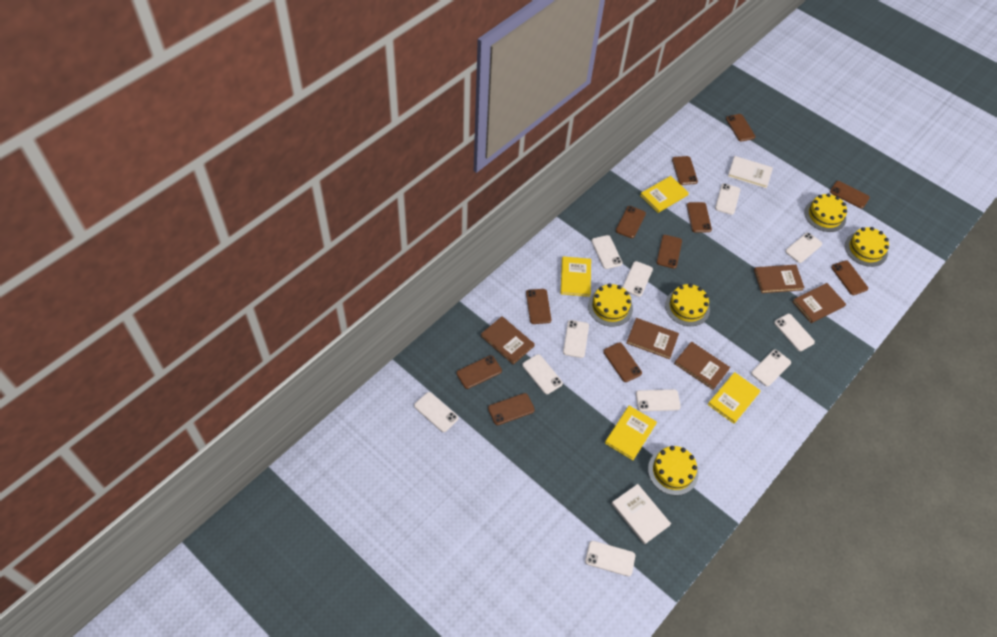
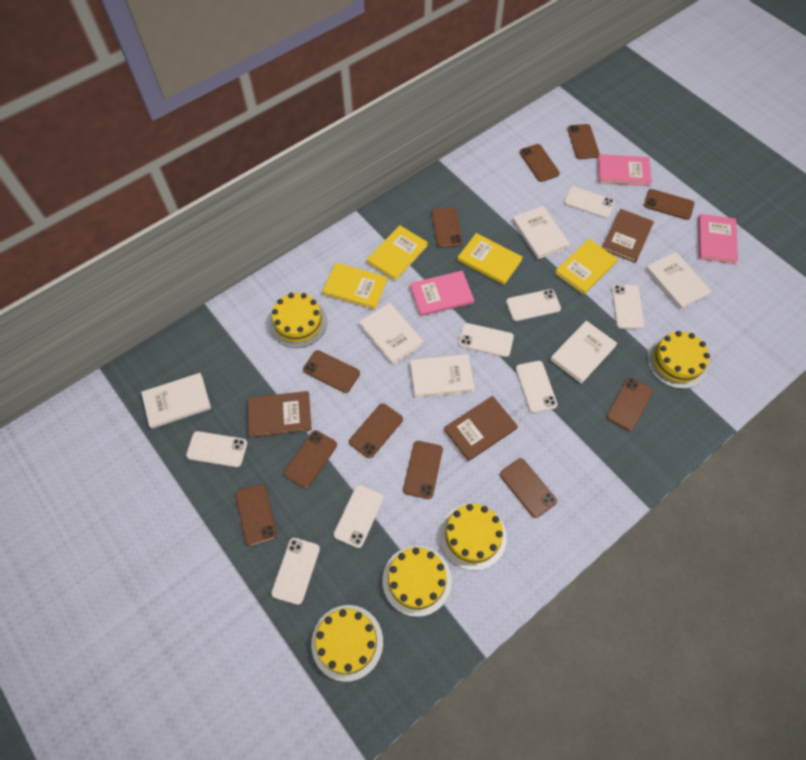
brown book: 5 -> 3
pink book: 0 -> 3
white book: 2 -> 6
white phone: 11 -> 8

